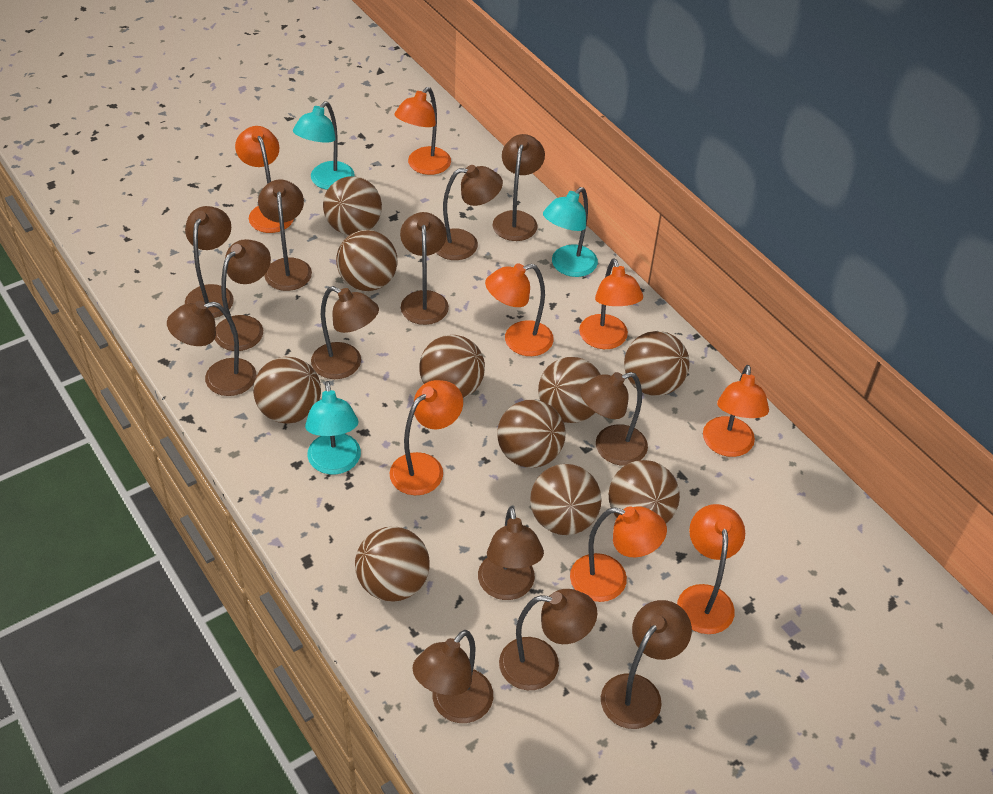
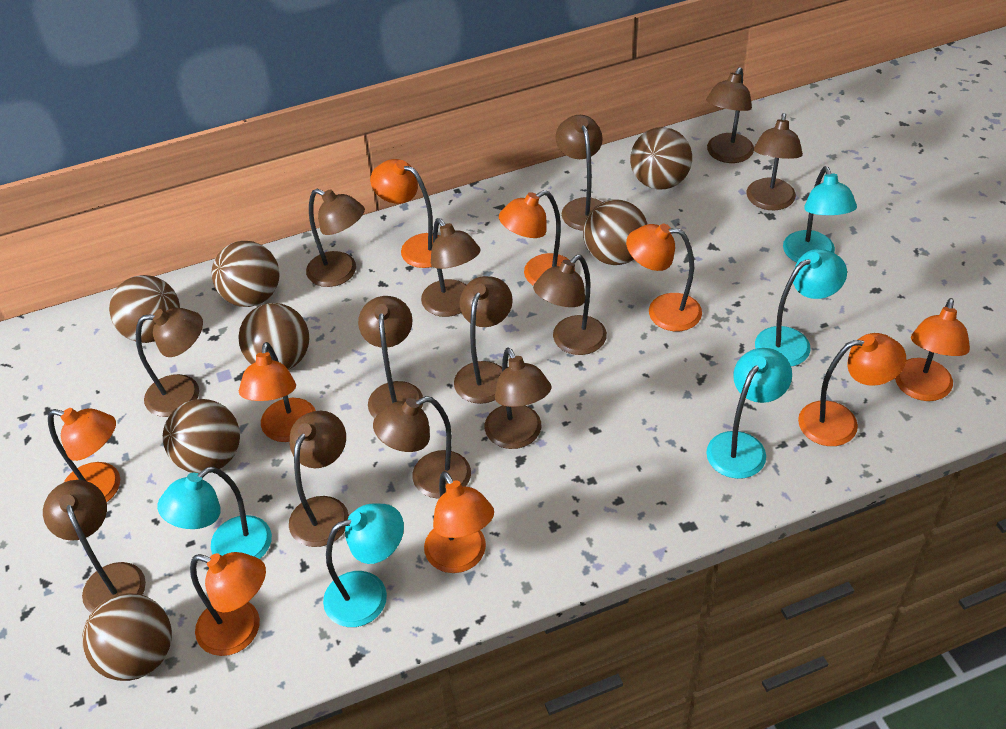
brown ball: 10 -> 7
orange lamp: 8 -> 9
turquoise lamp: 3 -> 5

